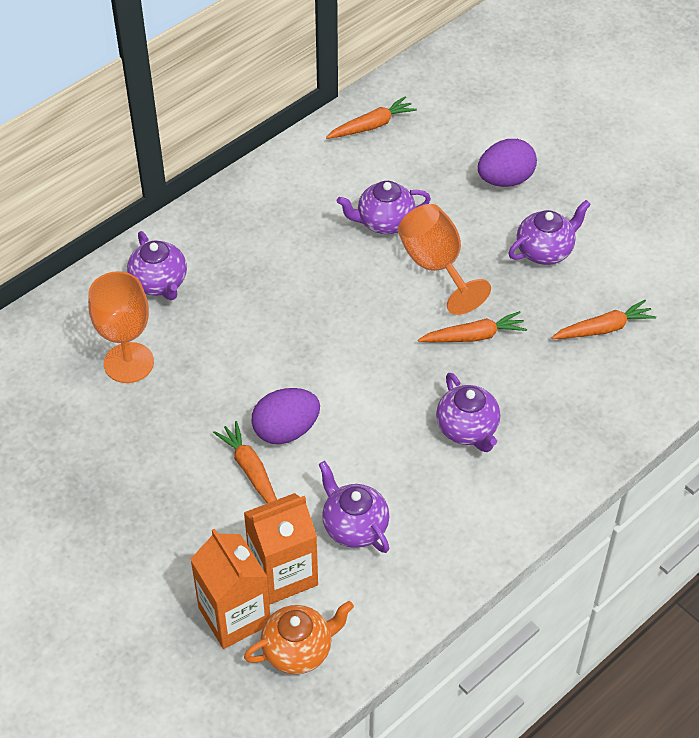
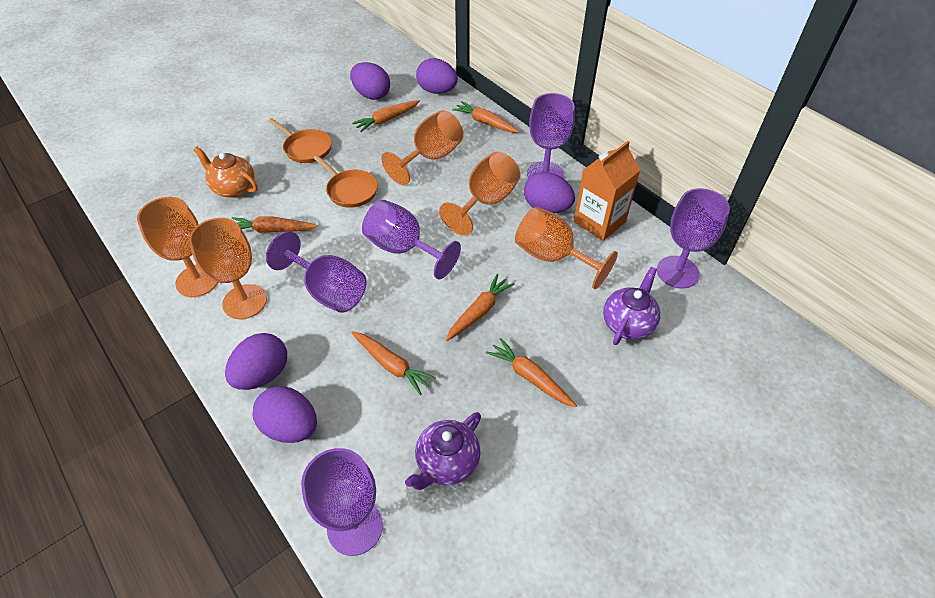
orange carrot: 4 -> 6
orange carton: 2 -> 1
orange goblet: 2 -> 5
orange pan: 0 -> 2
purple egg: 2 -> 5
purple goblet: 0 -> 5
purple teapot: 5 -> 2

